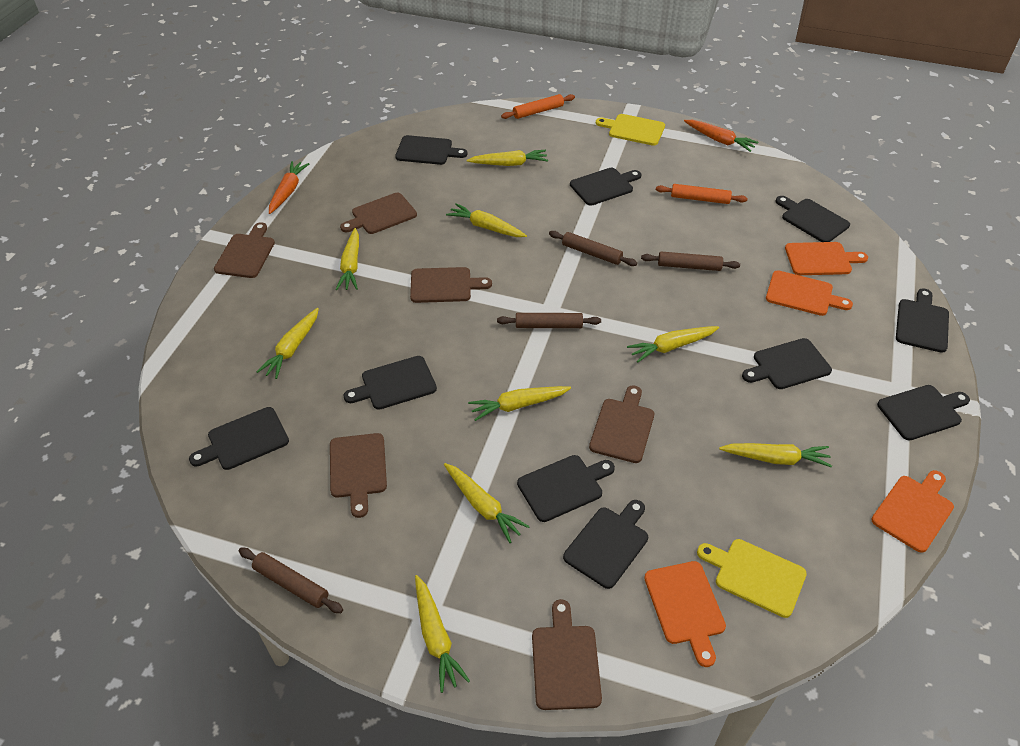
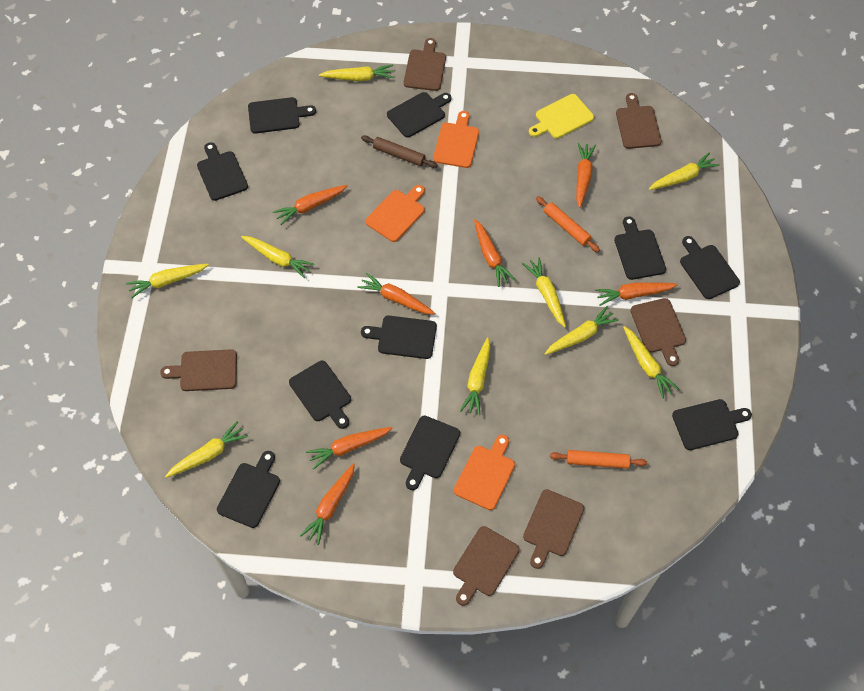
brown rolling pin: 4 -> 1
orange carrot: 2 -> 7
orange cutting board: 4 -> 3
yellow cutting board: 2 -> 1

